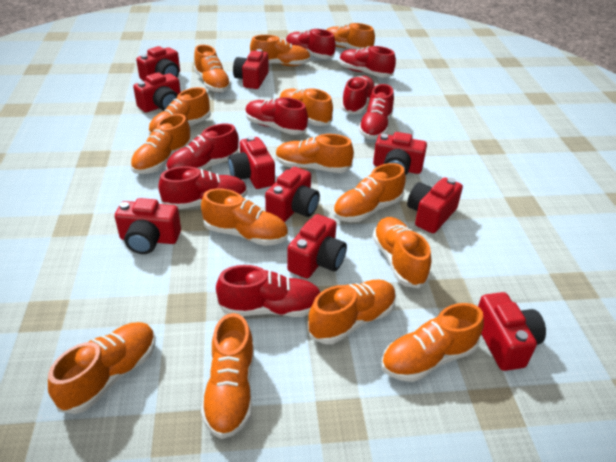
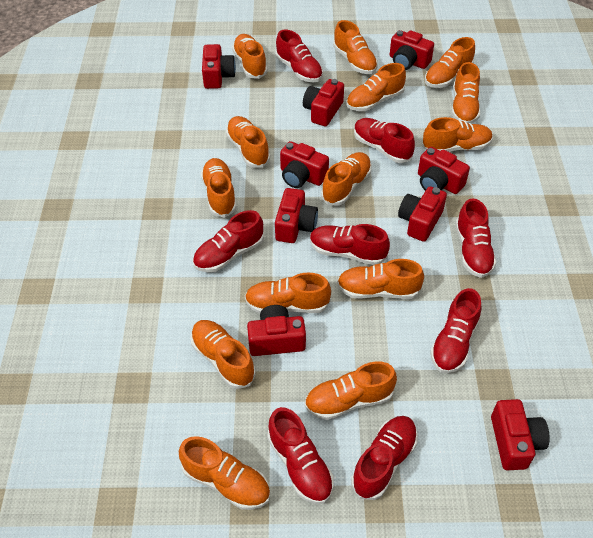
red camera: 10 -> 9

